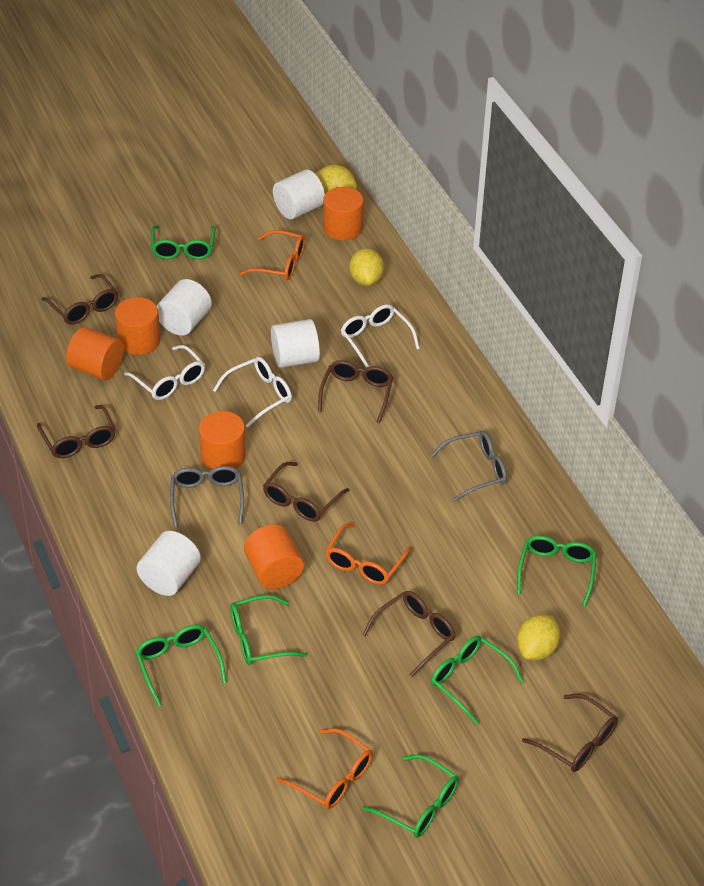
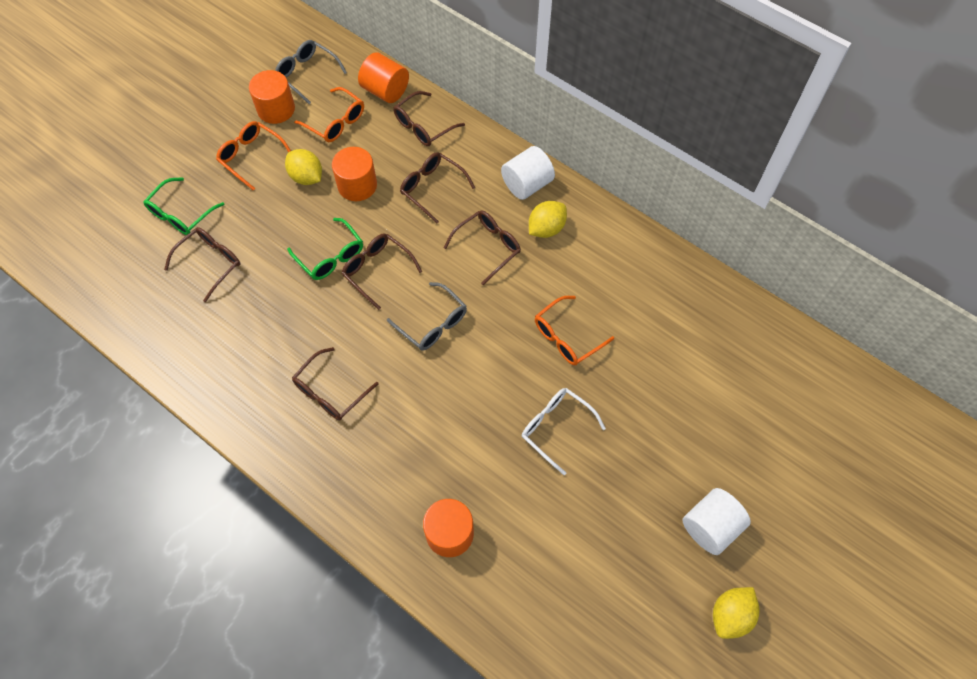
green glasses: 6 -> 2
orange cylinder: 5 -> 4
white cylinder: 4 -> 2
white glasses: 3 -> 1

